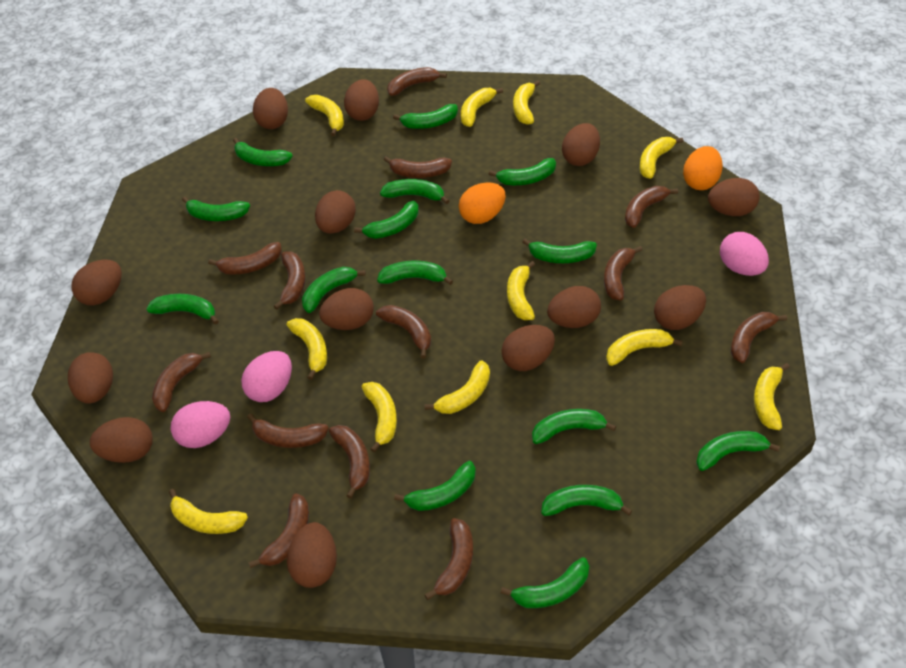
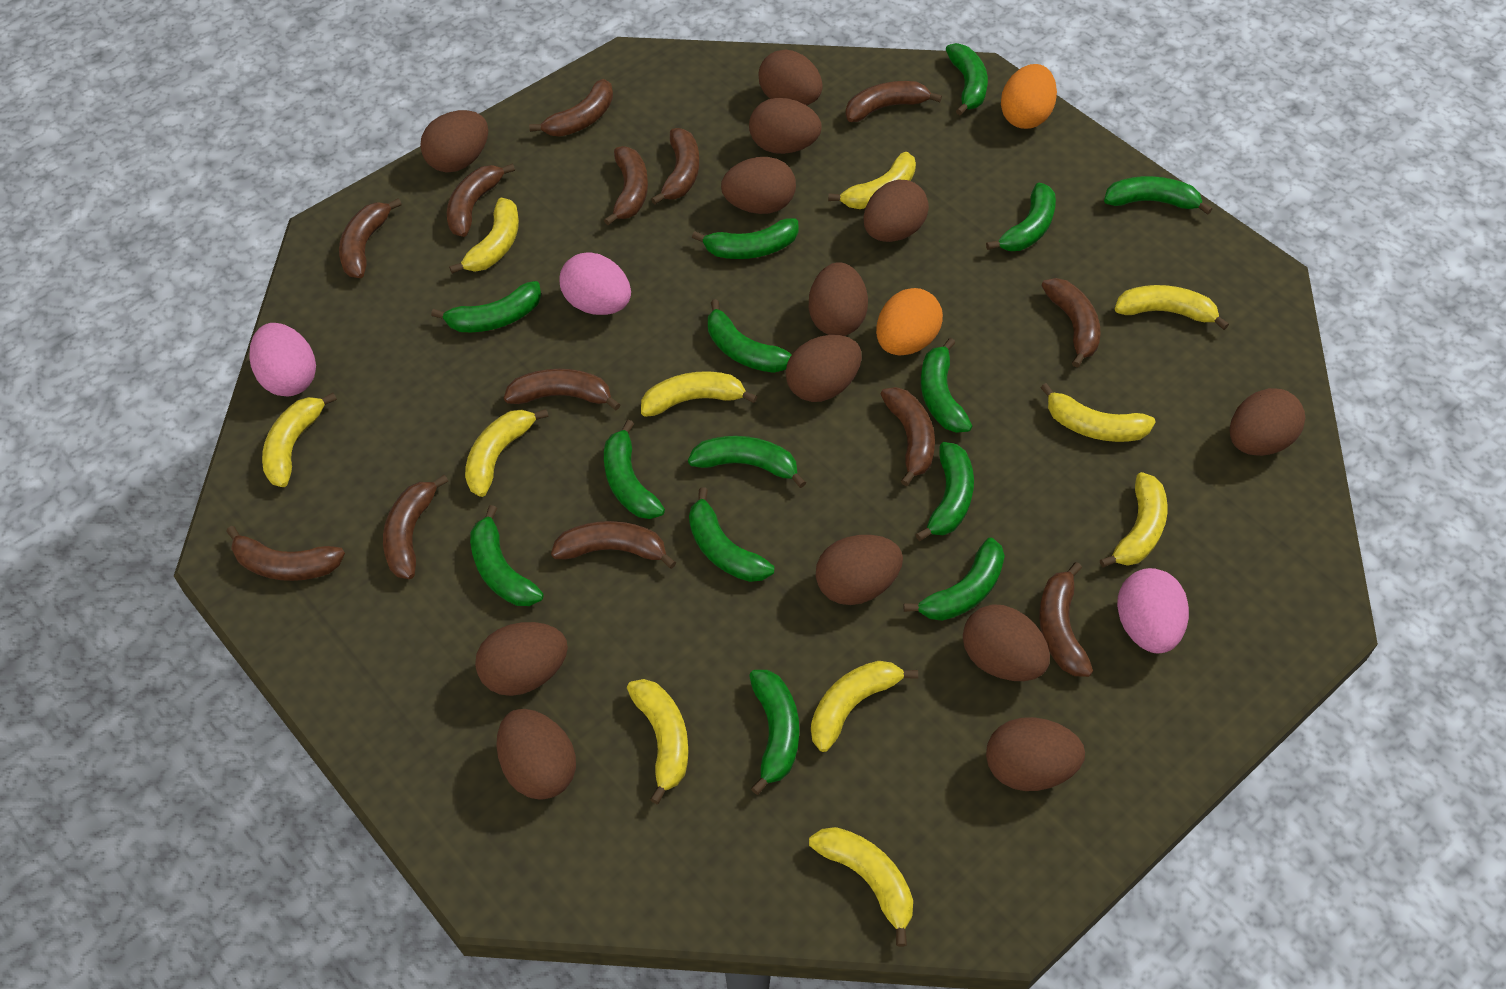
green banana: 15 -> 14

